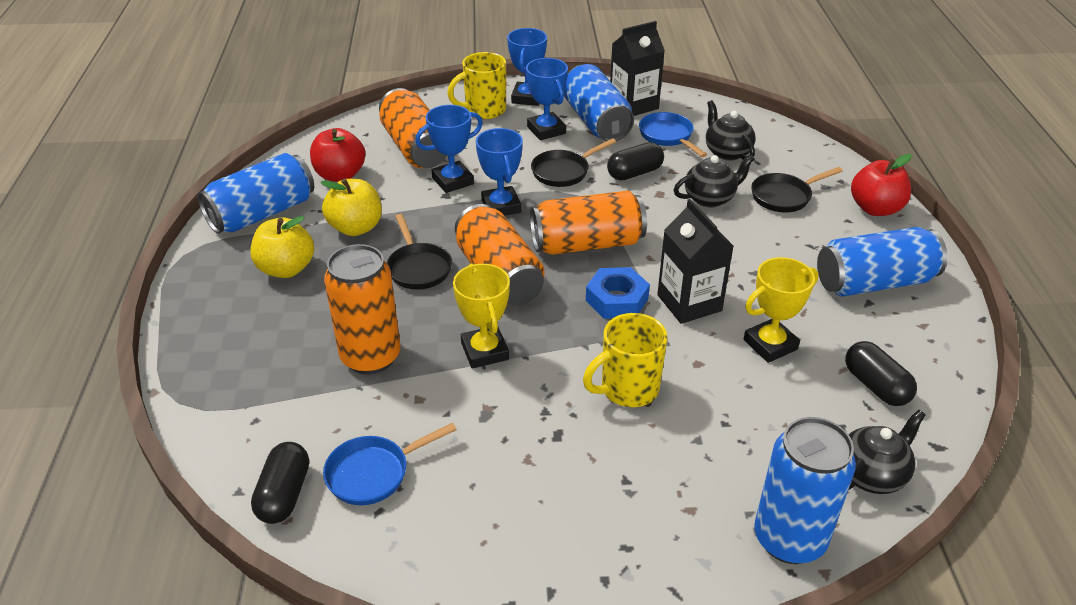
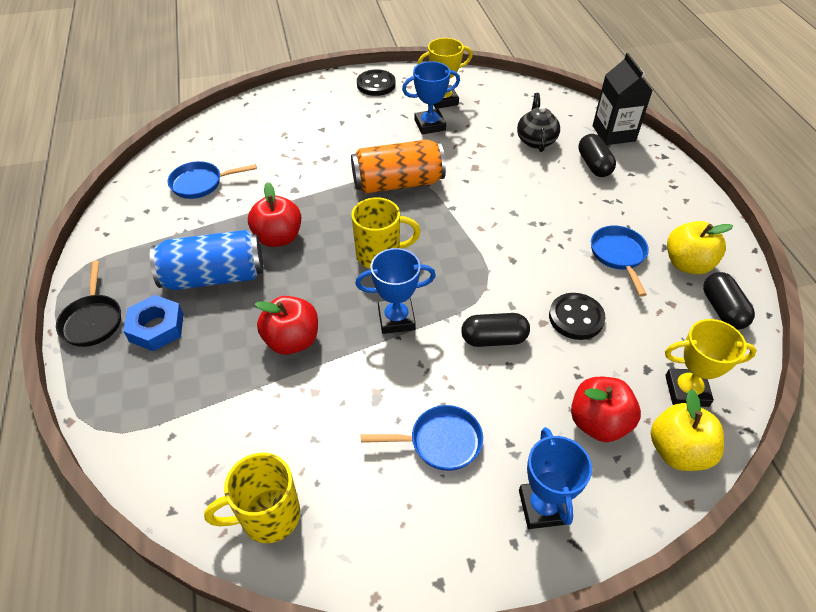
black button: 0 -> 2
black carton: 2 -> 1
black pan: 3 -> 1
black teapot: 3 -> 1
blue can: 4 -> 1
blue pan: 2 -> 3
blue trophy: 4 -> 3
orange can: 4 -> 1
red apple: 2 -> 3

